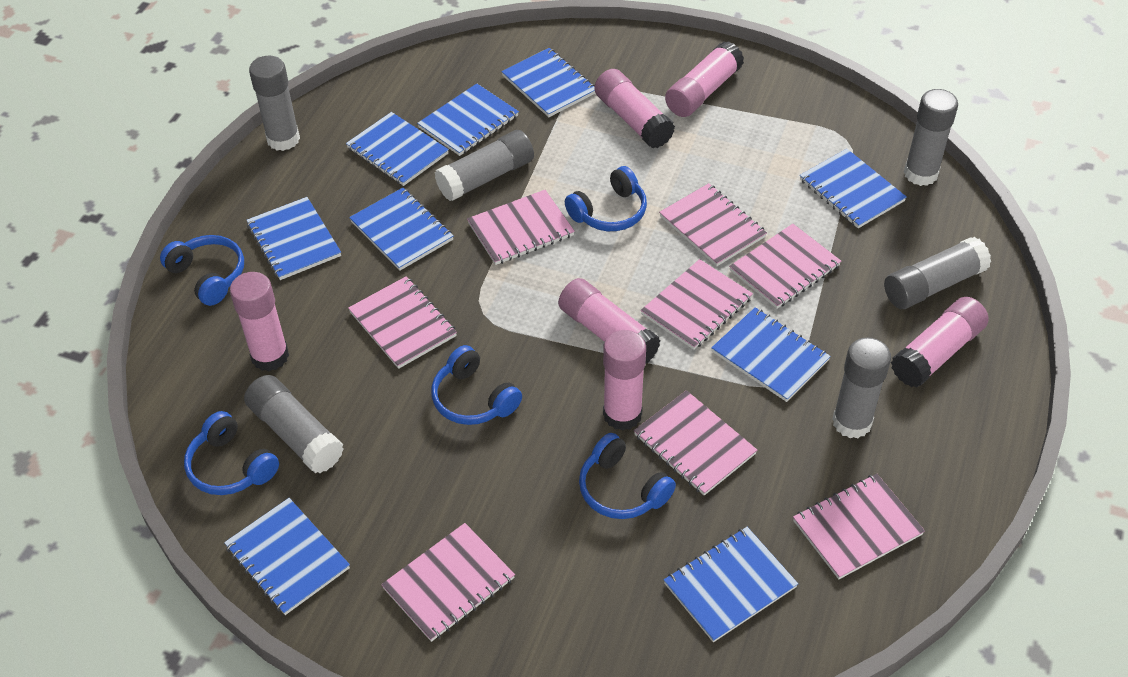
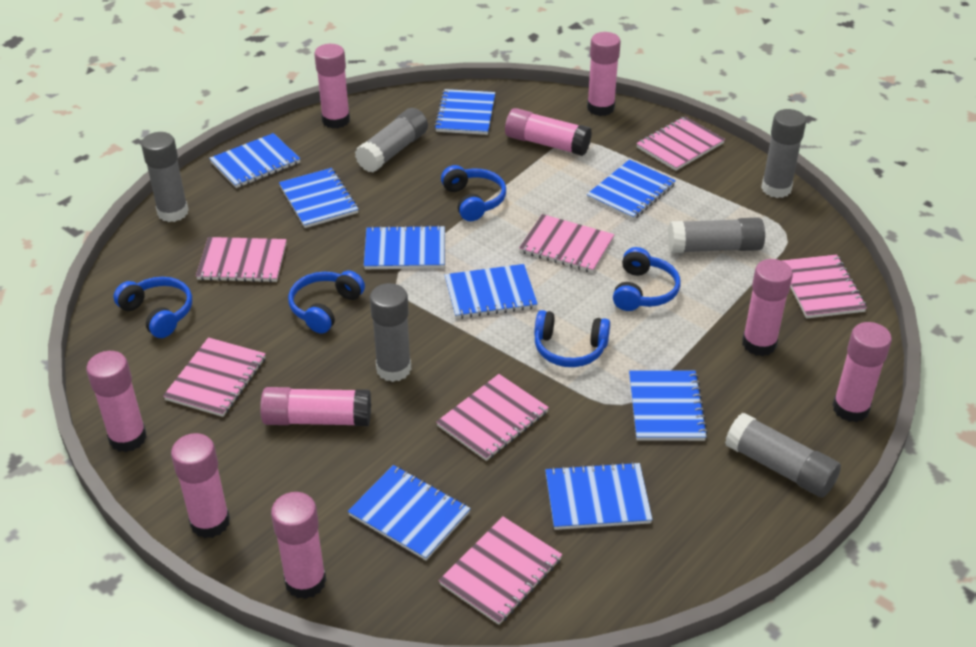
pink glue stick: 6 -> 9
pink notebook: 8 -> 7

